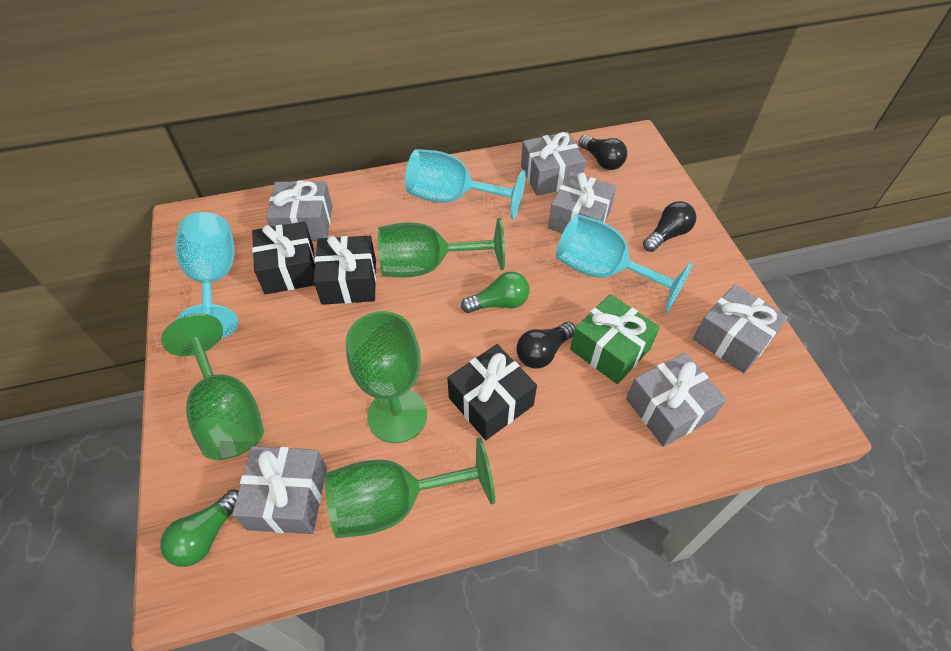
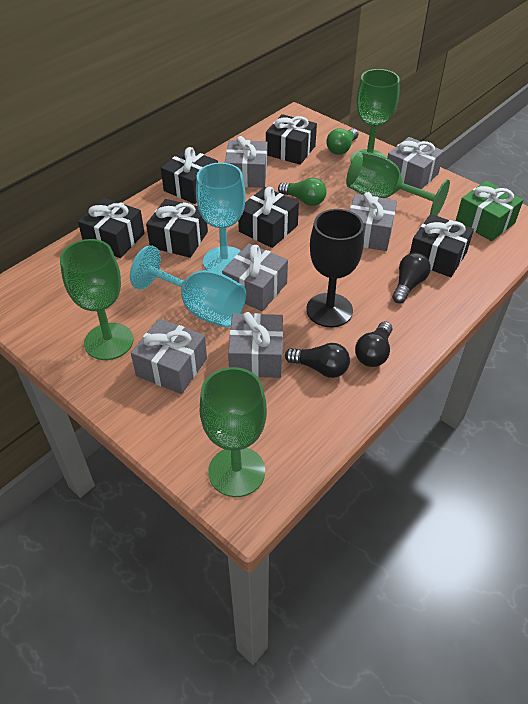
black gift: 3 -> 6
black goblet: 0 -> 1
turquoise goblet: 3 -> 2

